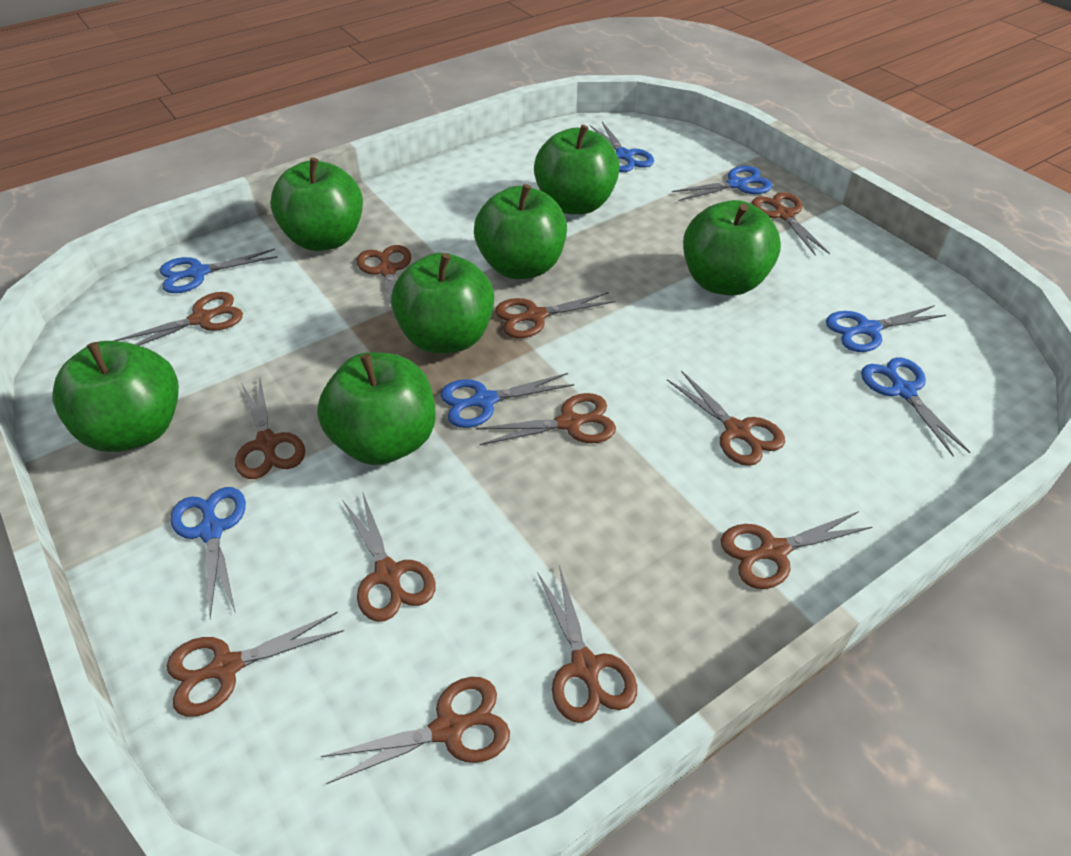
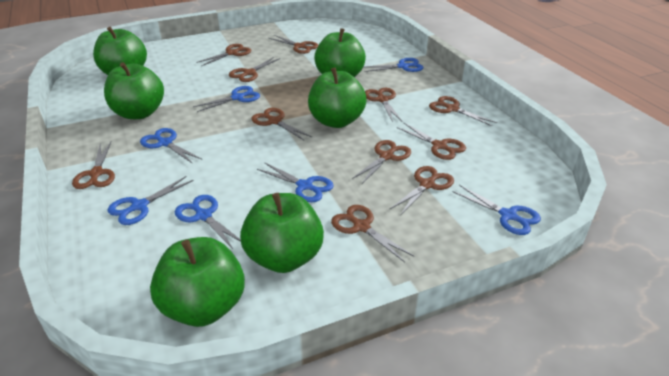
brown scissors: 12 -> 11
green apple: 7 -> 6

